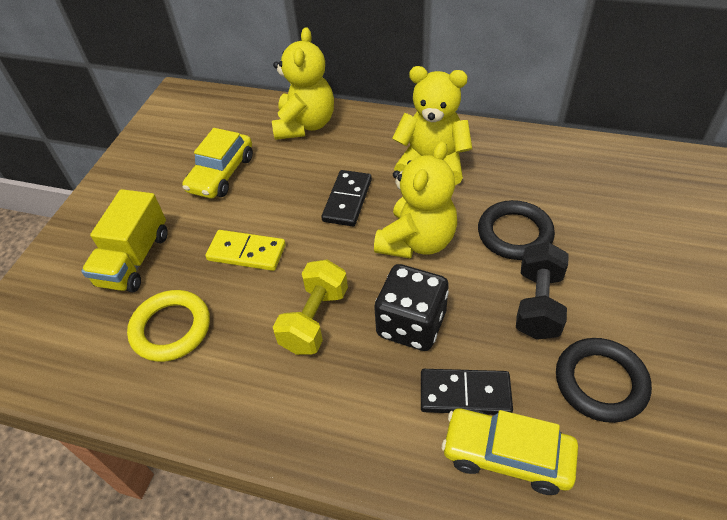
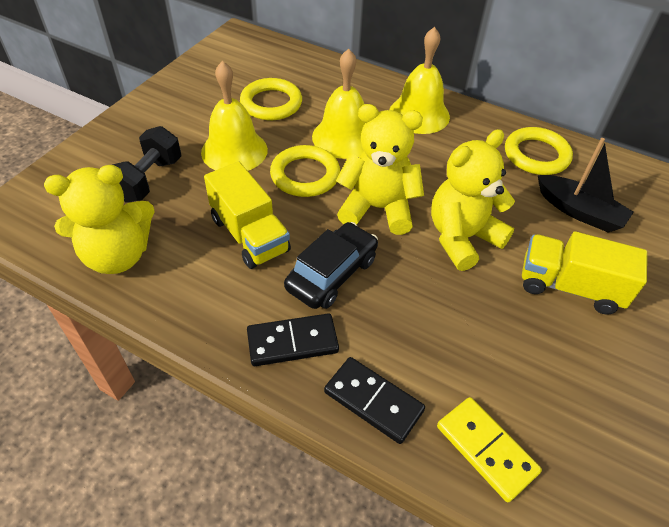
black boat: 0 -> 1
black car: 0 -> 1
black dice: 1 -> 0
black ring: 2 -> 0
yellow bell: 0 -> 3
yellow car: 2 -> 0
yellow dumbbell: 1 -> 0
yellow ring: 1 -> 3
yellow truck: 1 -> 2

